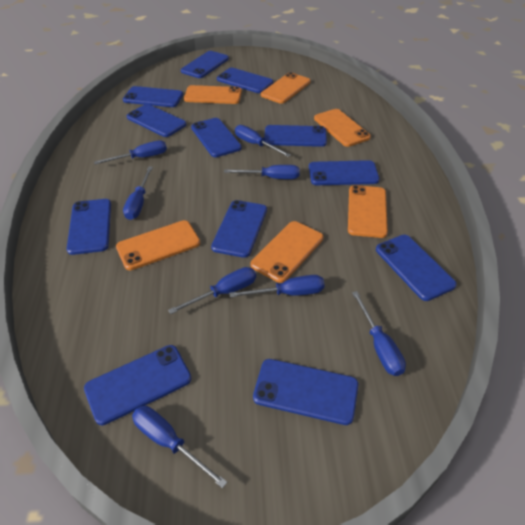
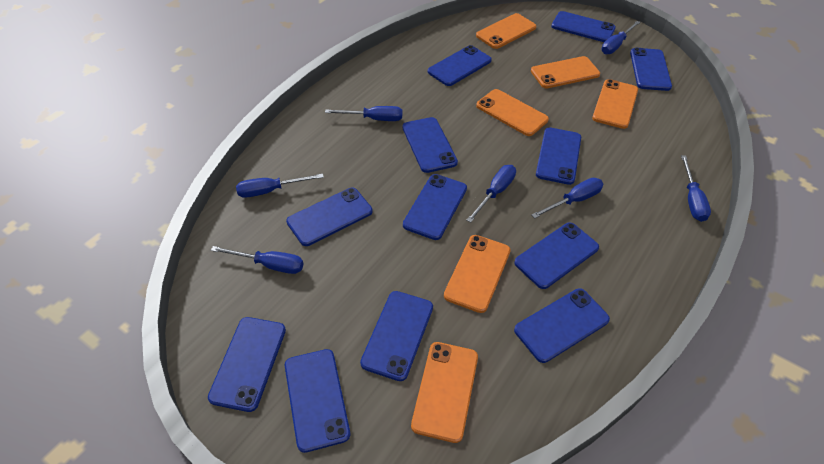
blue screwdriver: 8 -> 7

